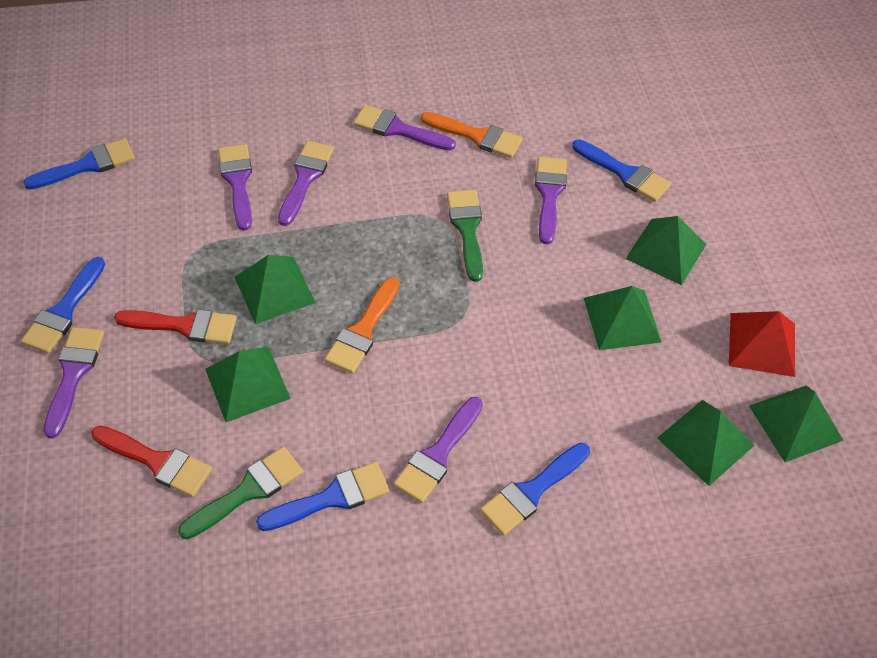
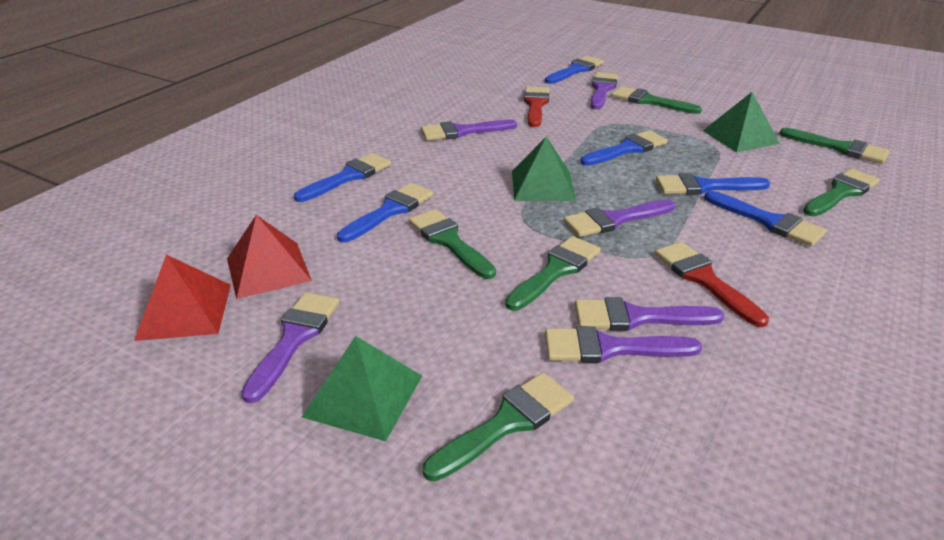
blue brush: 5 -> 6
green brush: 2 -> 6
green pyramid: 6 -> 3
orange brush: 2 -> 0
red pyramid: 1 -> 2

